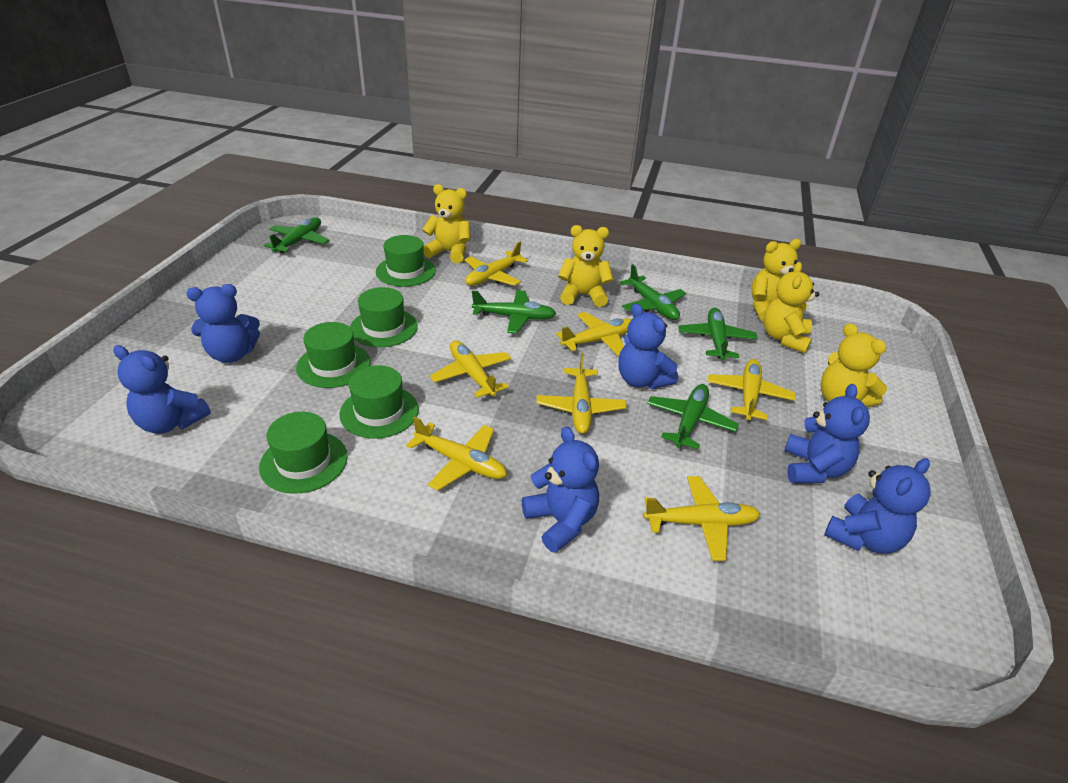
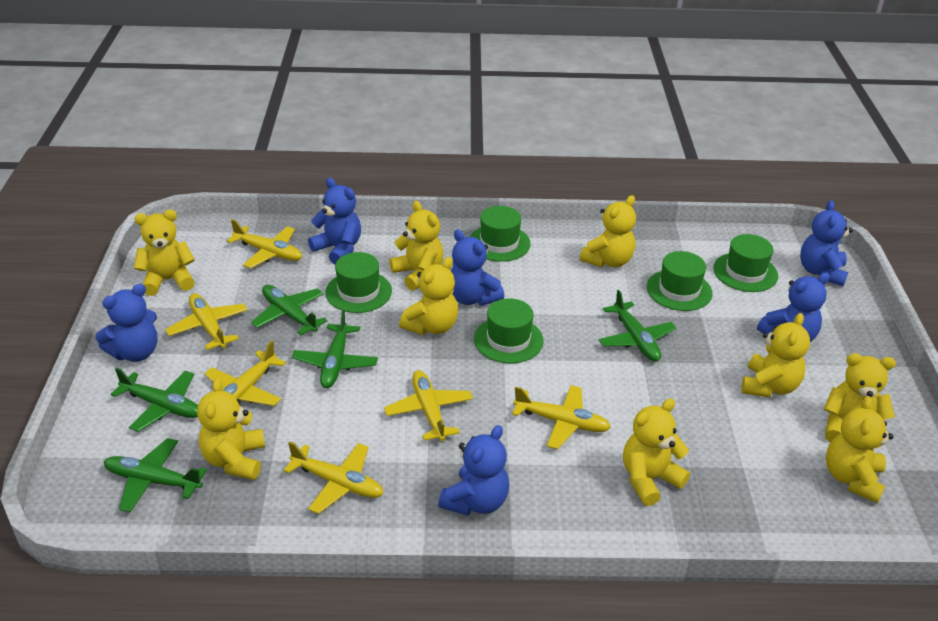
yellow plane: 7 -> 6
yellow teddy bear: 5 -> 9

